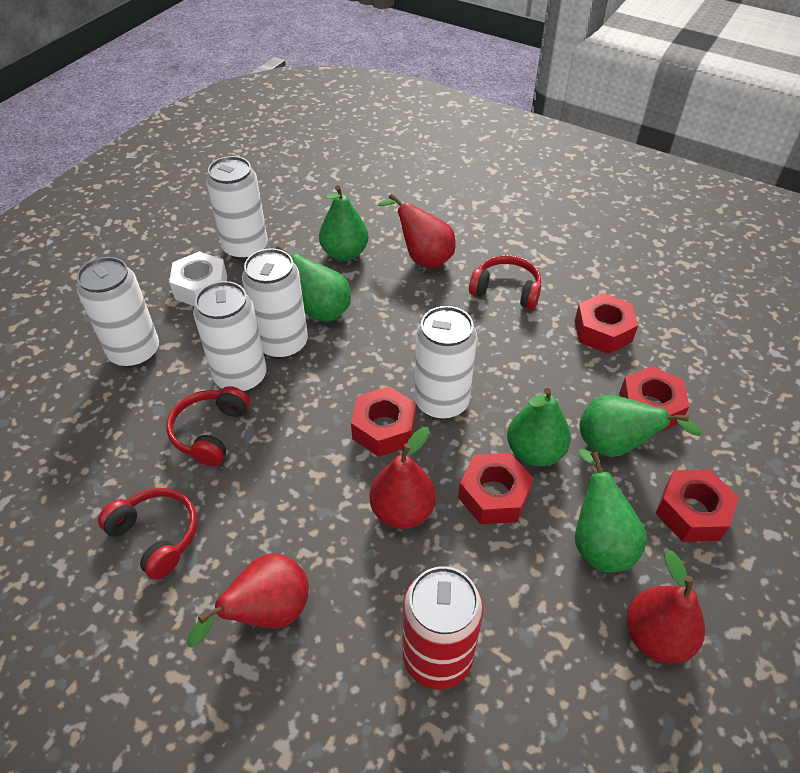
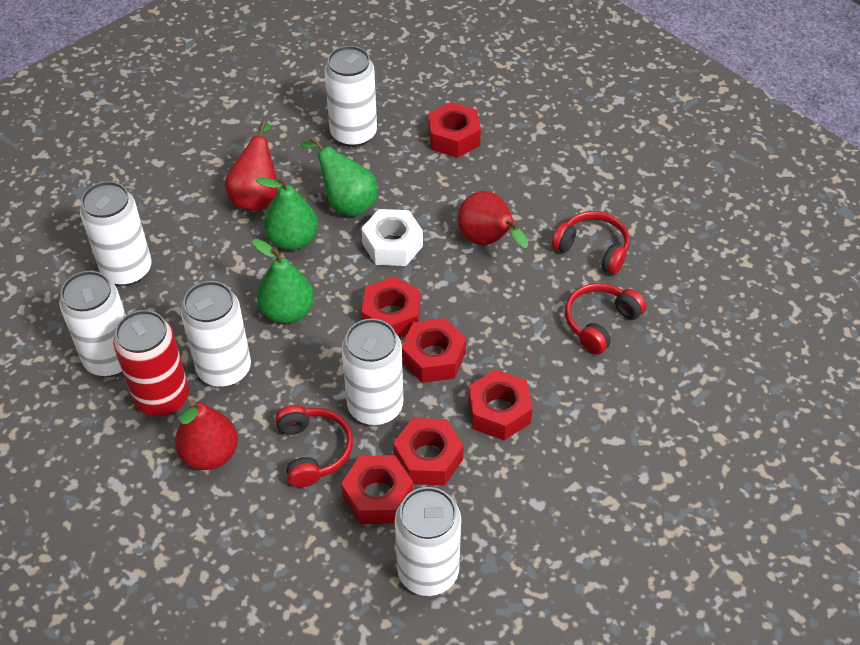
green pear: 5 -> 3
red nut: 5 -> 6
red pear: 4 -> 3
white can: 5 -> 6

